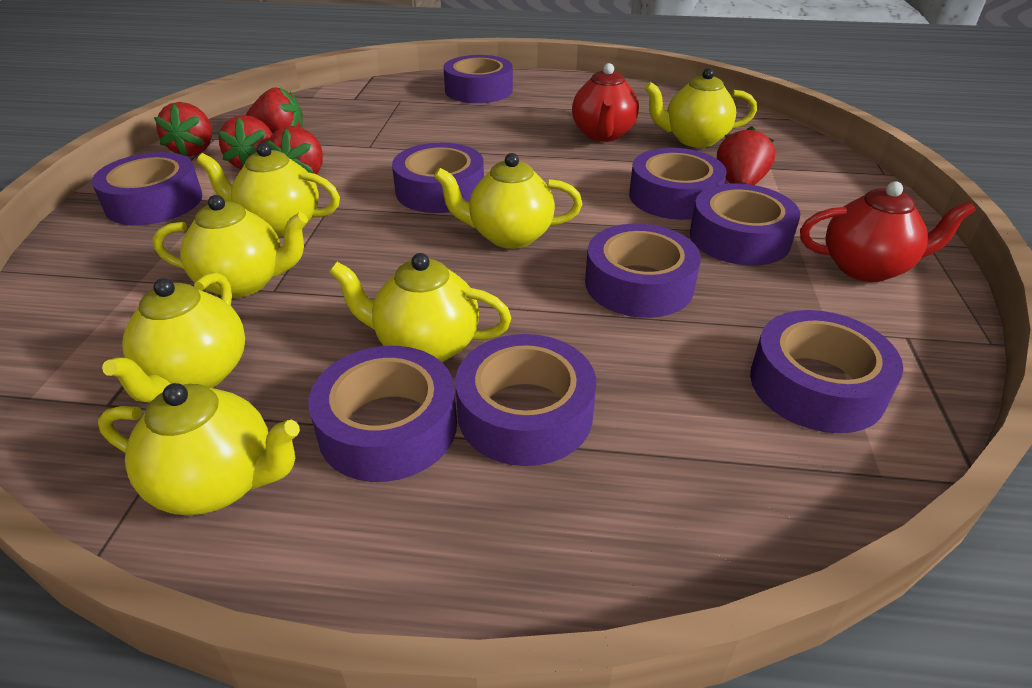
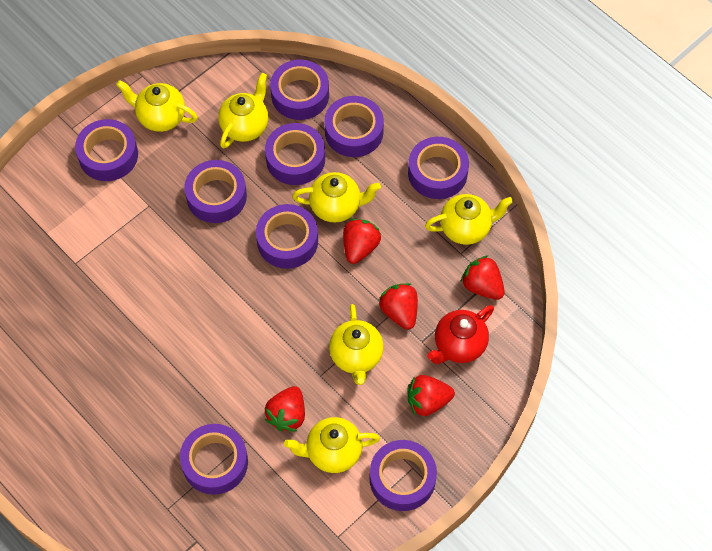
red teapot: 2 -> 1
yellow teapot: 7 -> 6

